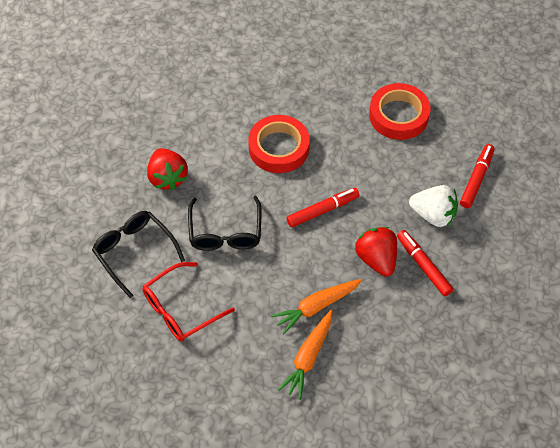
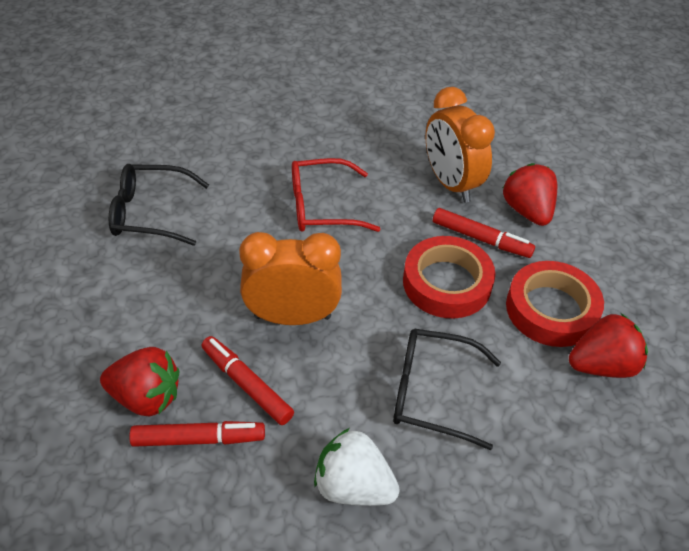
orange carrot: 2 -> 0
orange clock: 0 -> 2
red strawberry: 2 -> 3

